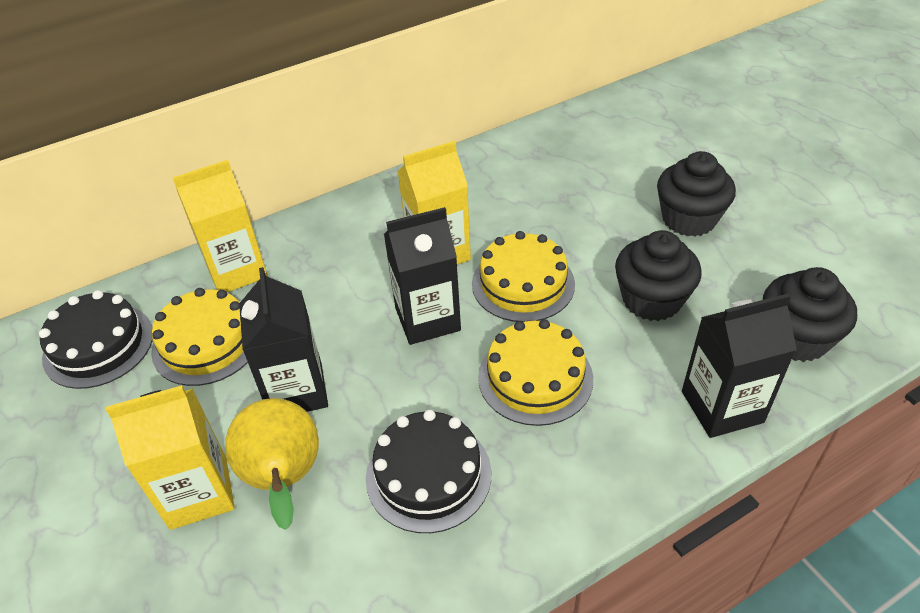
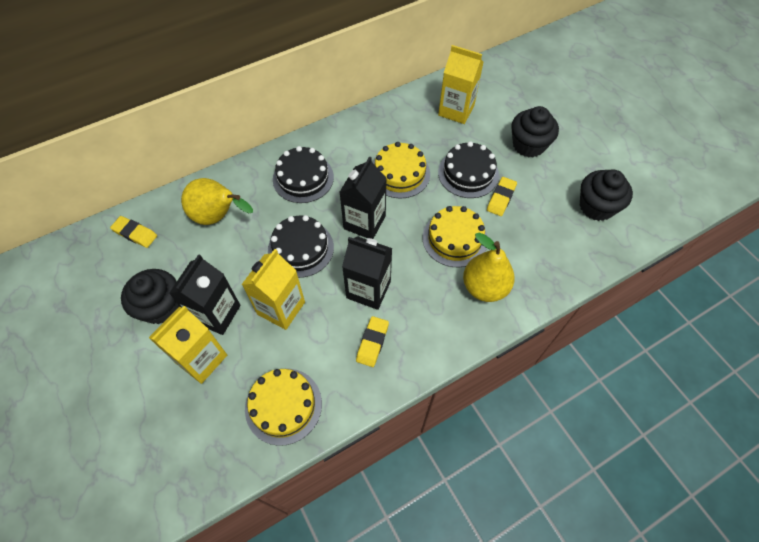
black cake: 2 -> 3
yellow eraser: 0 -> 3
yellow pear: 1 -> 2

